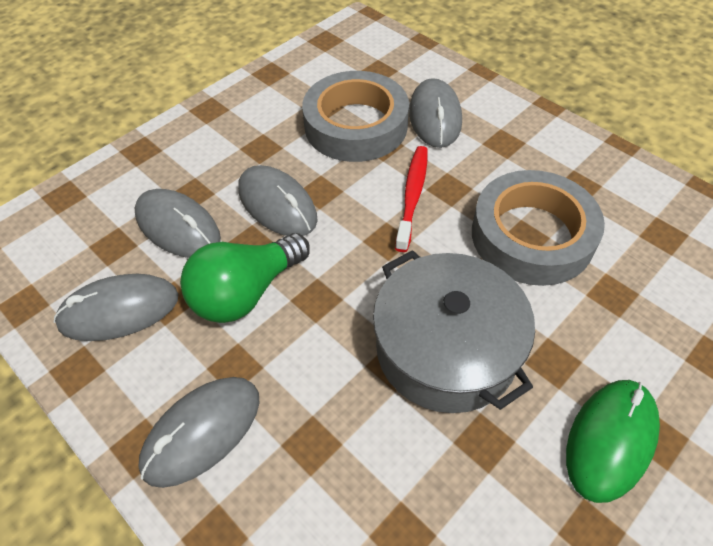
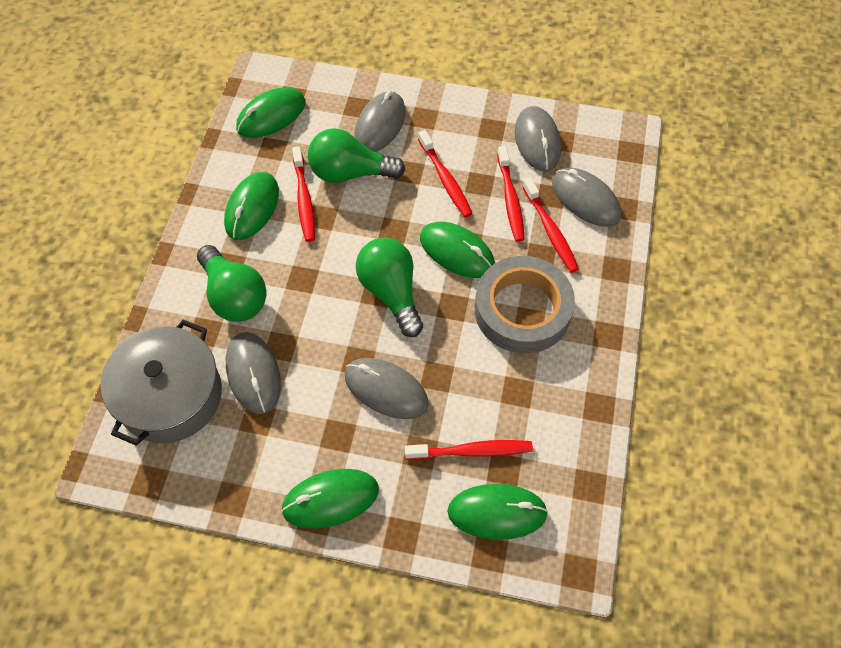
green light bulb: 1 -> 3
green mouse: 1 -> 5
grey tape: 2 -> 1
red toothbrush: 1 -> 5

